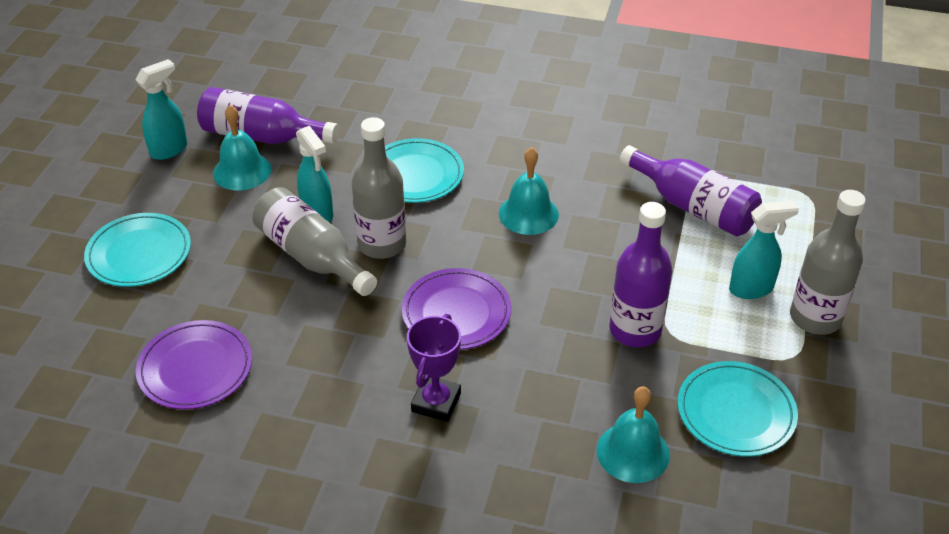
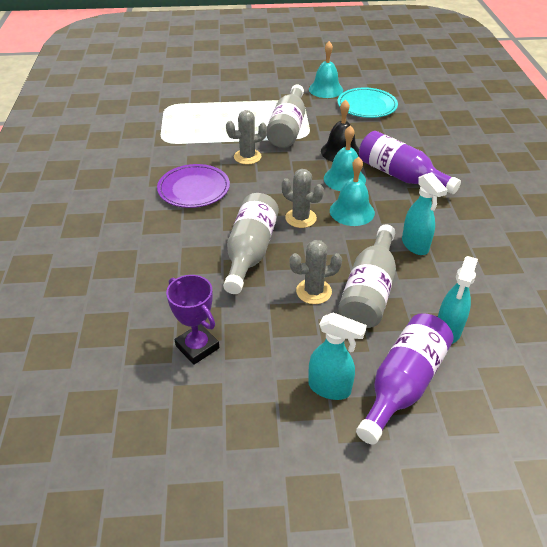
black bell: 0 -> 1
grey cactus: 0 -> 3
purple bottle: 3 -> 2
purple plate: 2 -> 1
turquoise plate: 3 -> 1

